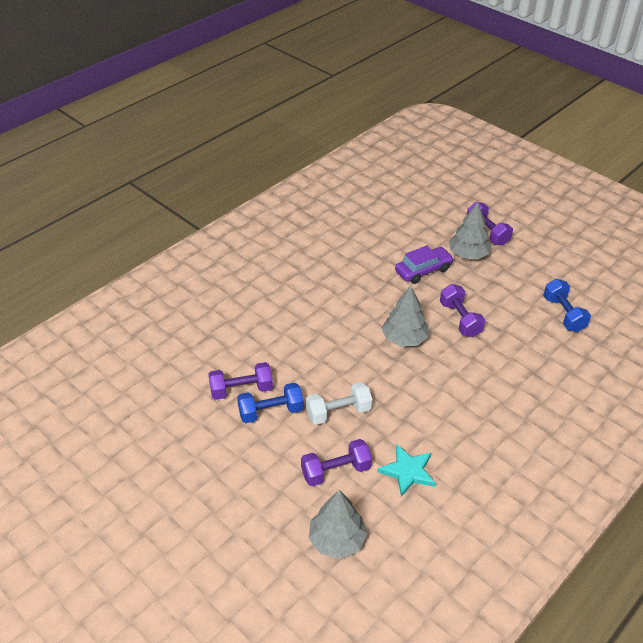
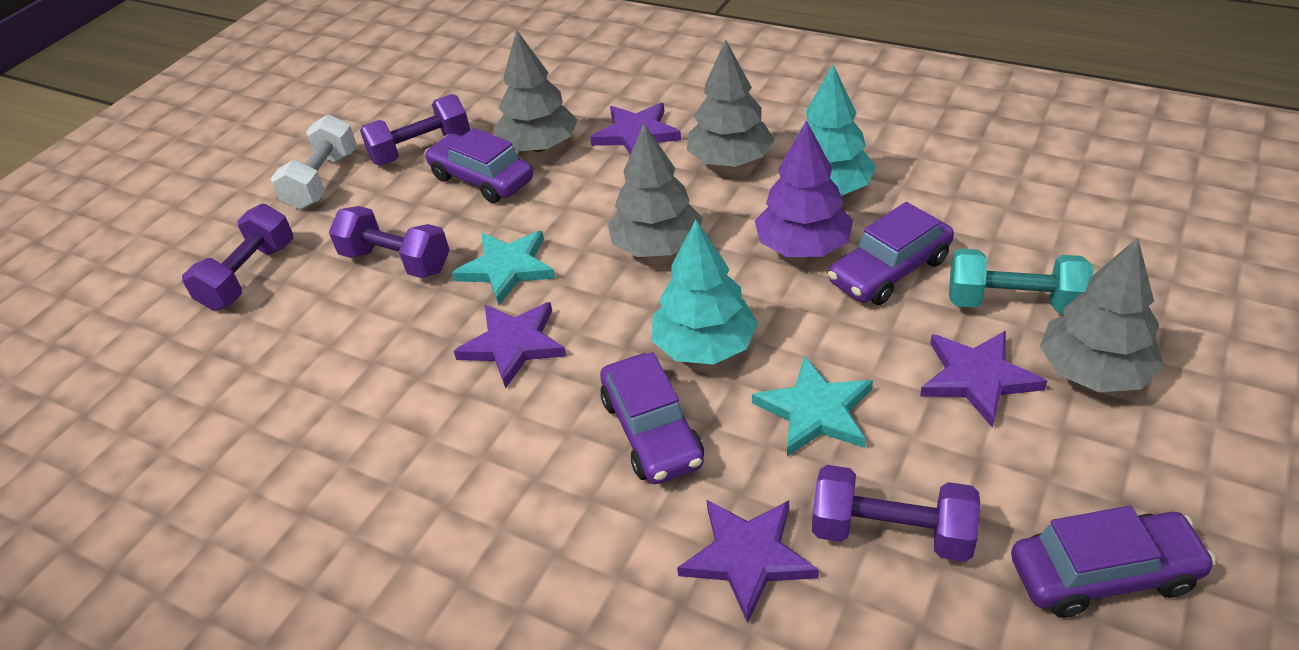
blue dumbbell: 2 -> 0
grey tree: 3 -> 4
purple car: 1 -> 4
purple star: 0 -> 4
purple tree: 0 -> 1
turquoise dumbbell: 0 -> 1
turquoise star: 1 -> 2
turquoise tree: 0 -> 2

